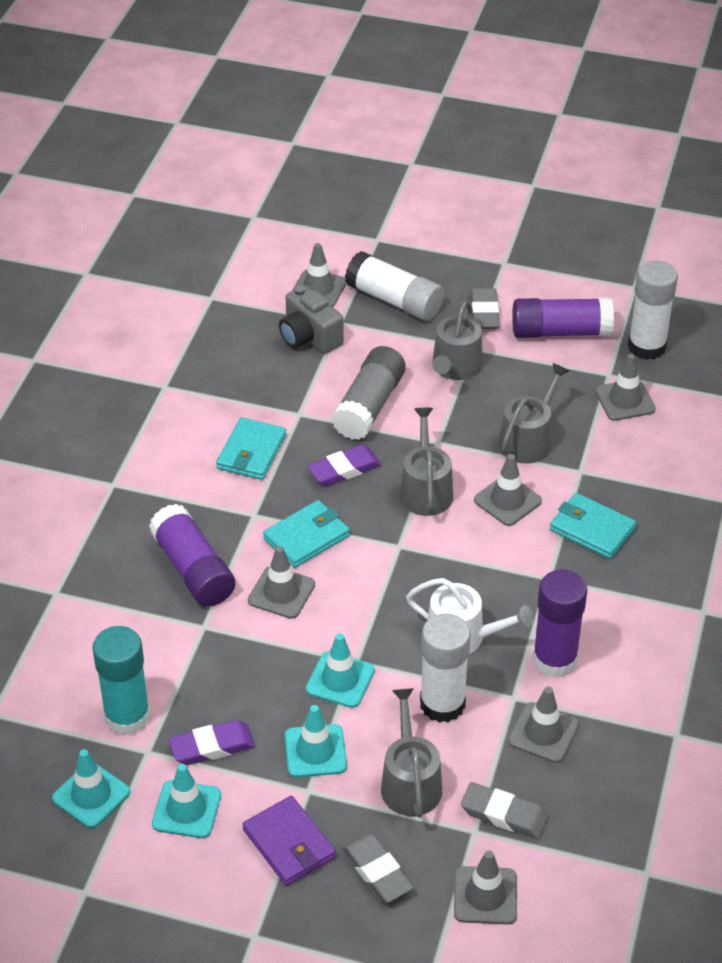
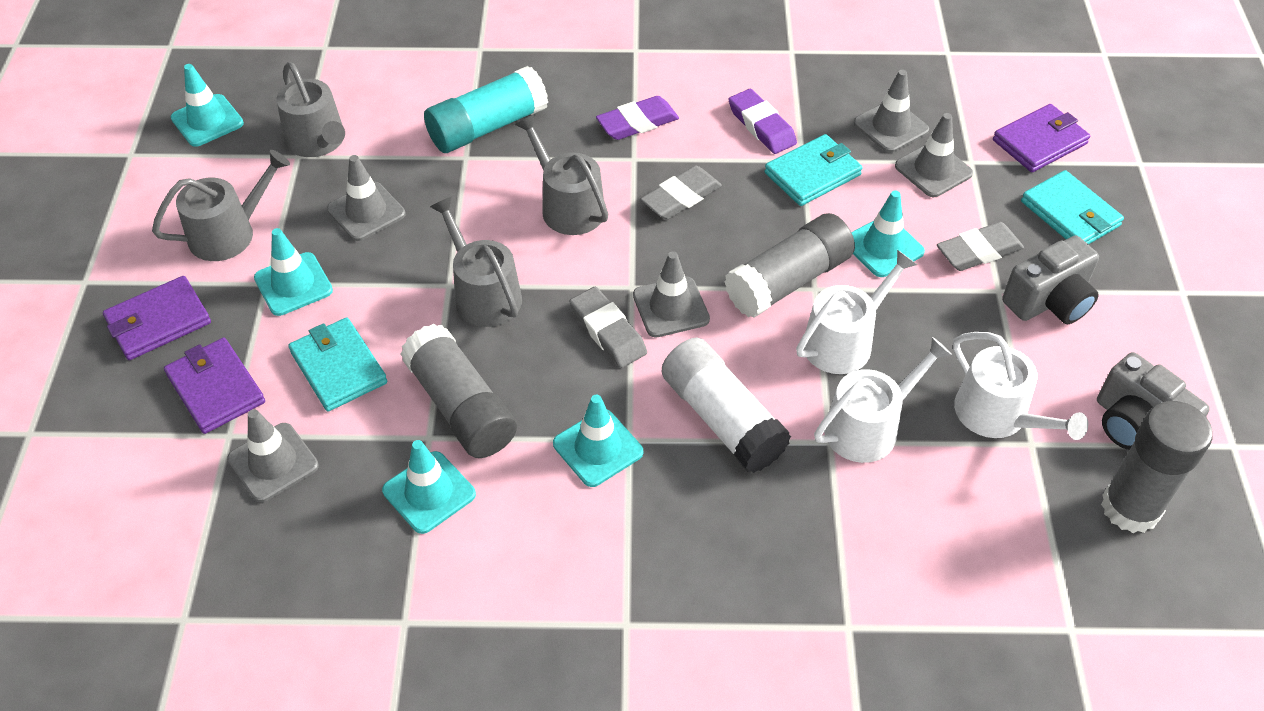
grey camera: 1 -> 2
grey glue stick: 1 -> 3
grey traffic cone: 6 -> 5
purple glue stick: 3 -> 0
purple wallet: 1 -> 3
turquoise traffic cone: 4 -> 5
white glue stick: 3 -> 1
white watering can: 1 -> 3

